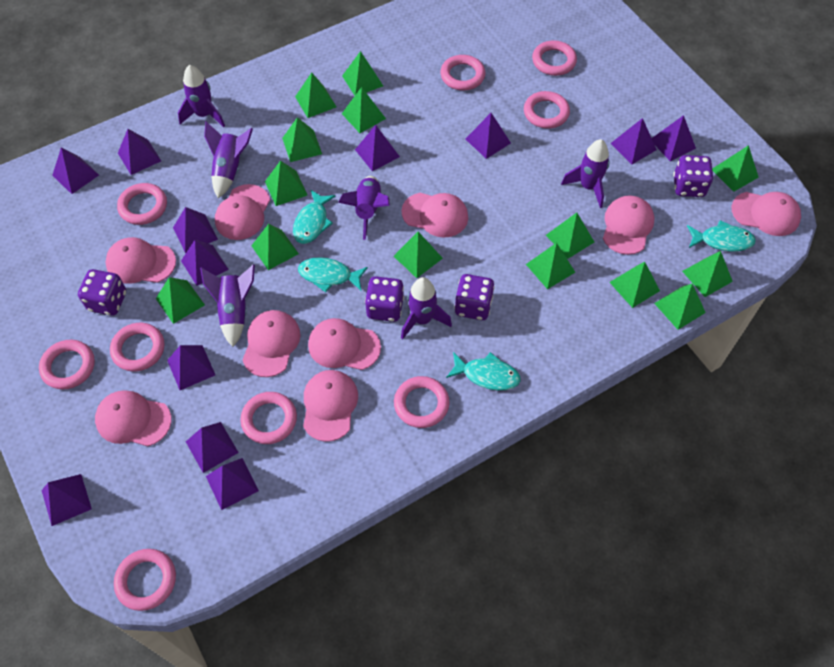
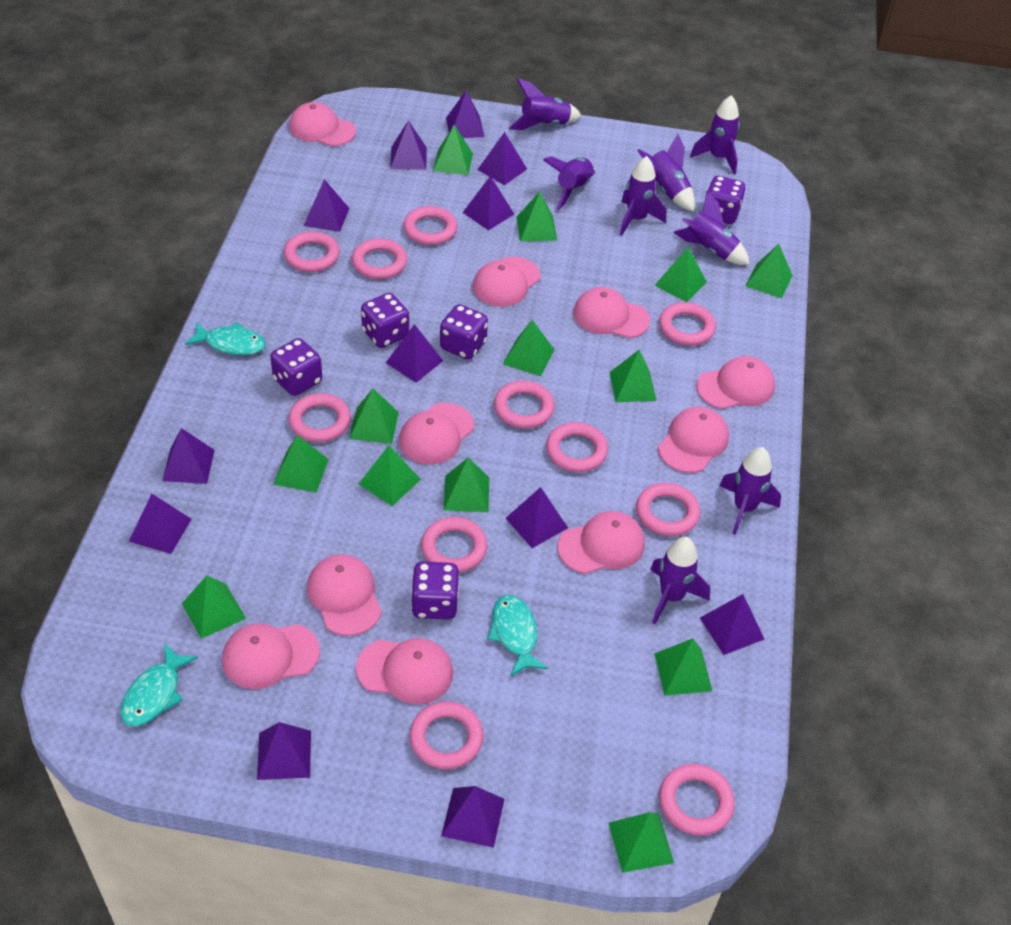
green pyramid: 14 -> 13
pink cap: 9 -> 10
pink ring: 9 -> 11
purple dice: 4 -> 5
purple rocket: 6 -> 8
turquoise fish: 4 -> 3

